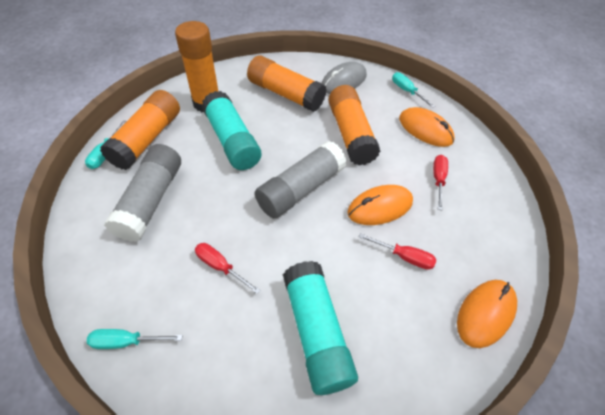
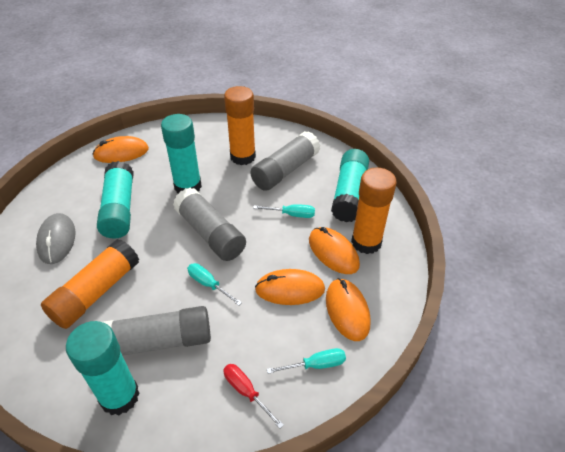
grey glue stick: 2 -> 3
orange glue stick: 4 -> 3
orange mouse: 3 -> 4
red screwdriver: 3 -> 1
turquoise glue stick: 2 -> 4

